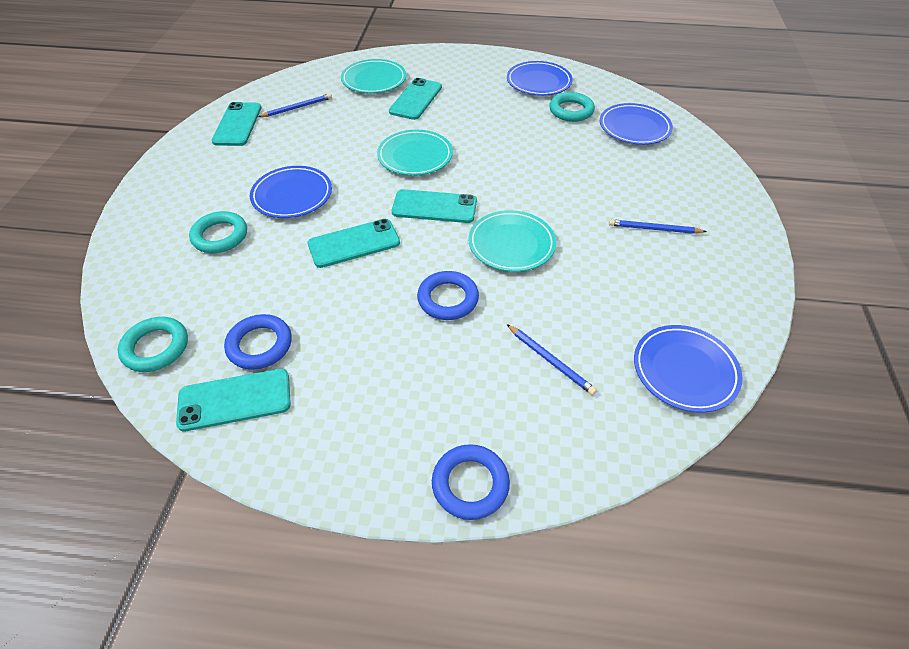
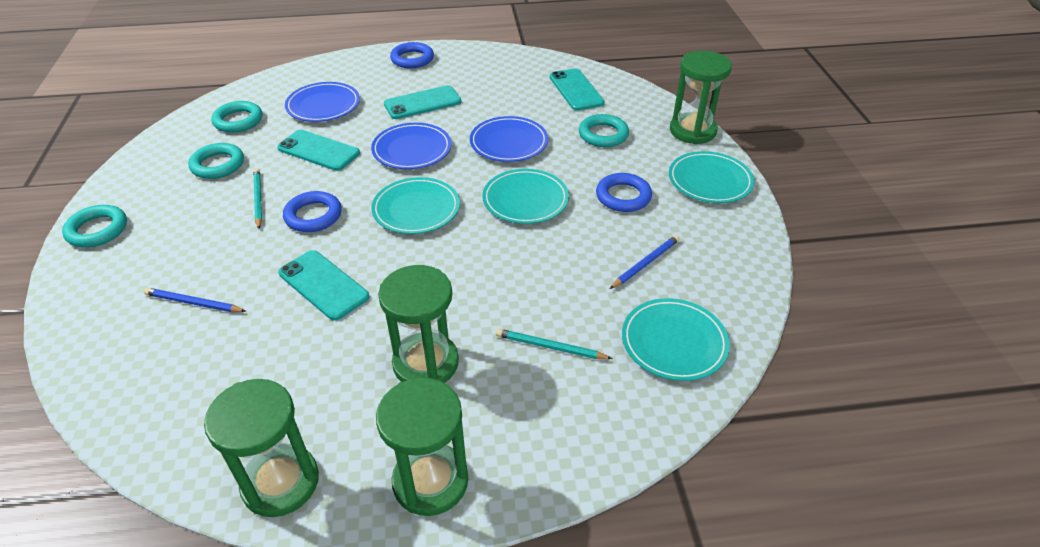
blue pencil: 3 -> 2
blue plate: 4 -> 3
green hourglass: 0 -> 4
turquoise pencil: 0 -> 2
turquoise phone: 5 -> 4
turquoise plate: 3 -> 4
turquoise ring: 3 -> 4

